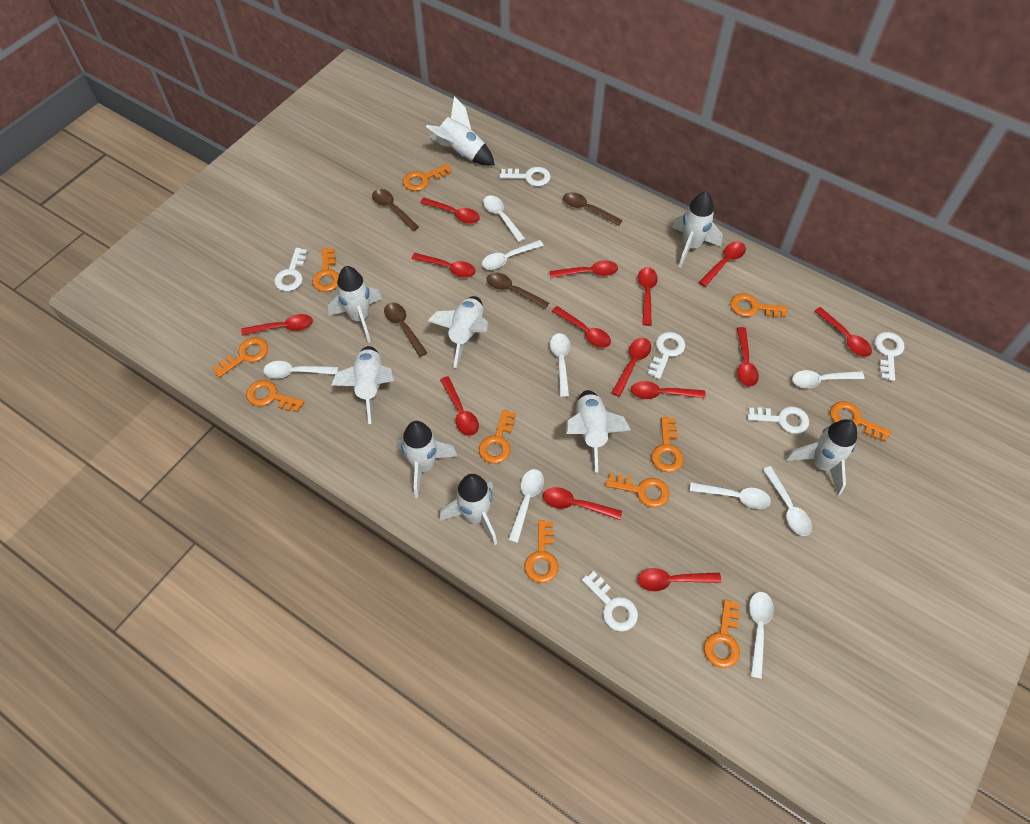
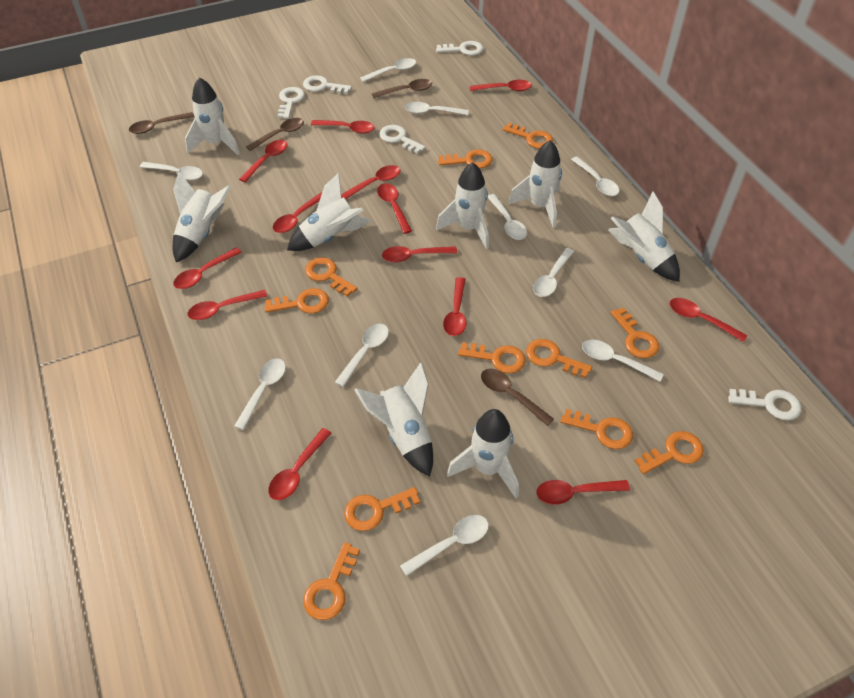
red spoon: 14 -> 13
white key: 6 -> 5
white rocket: 9 -> 8
white spoon: 9 -> 10

